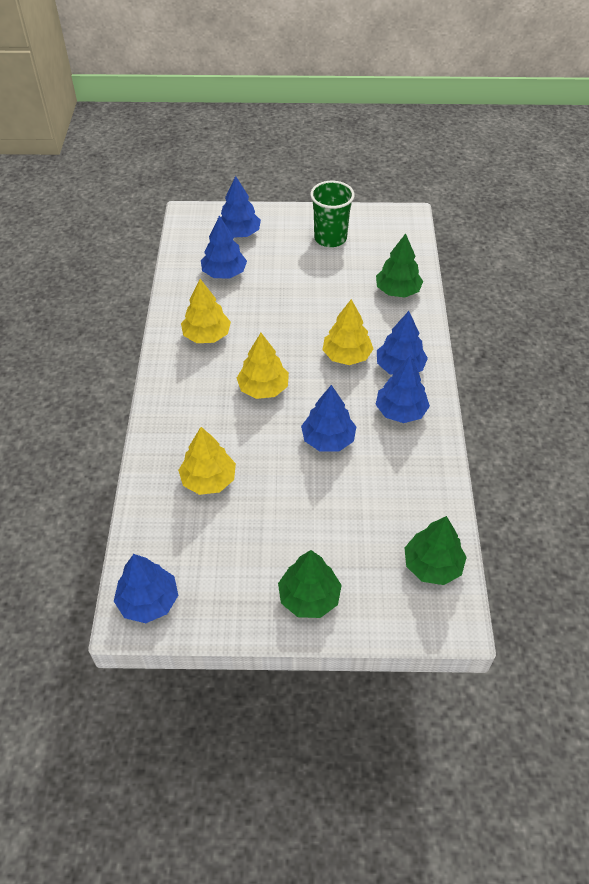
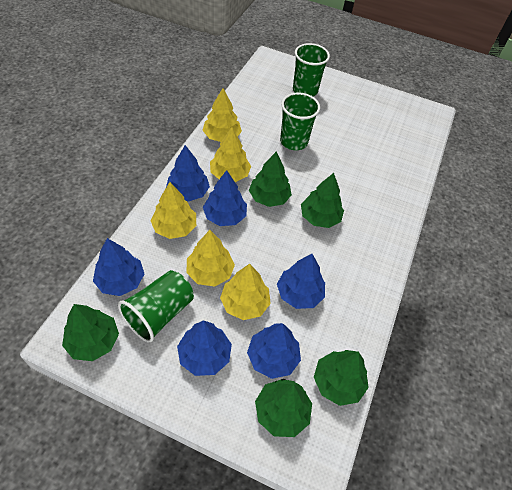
green cup: 1 -> 3
green tree: 3 -> 5
yellow tree: 4 -> 5

